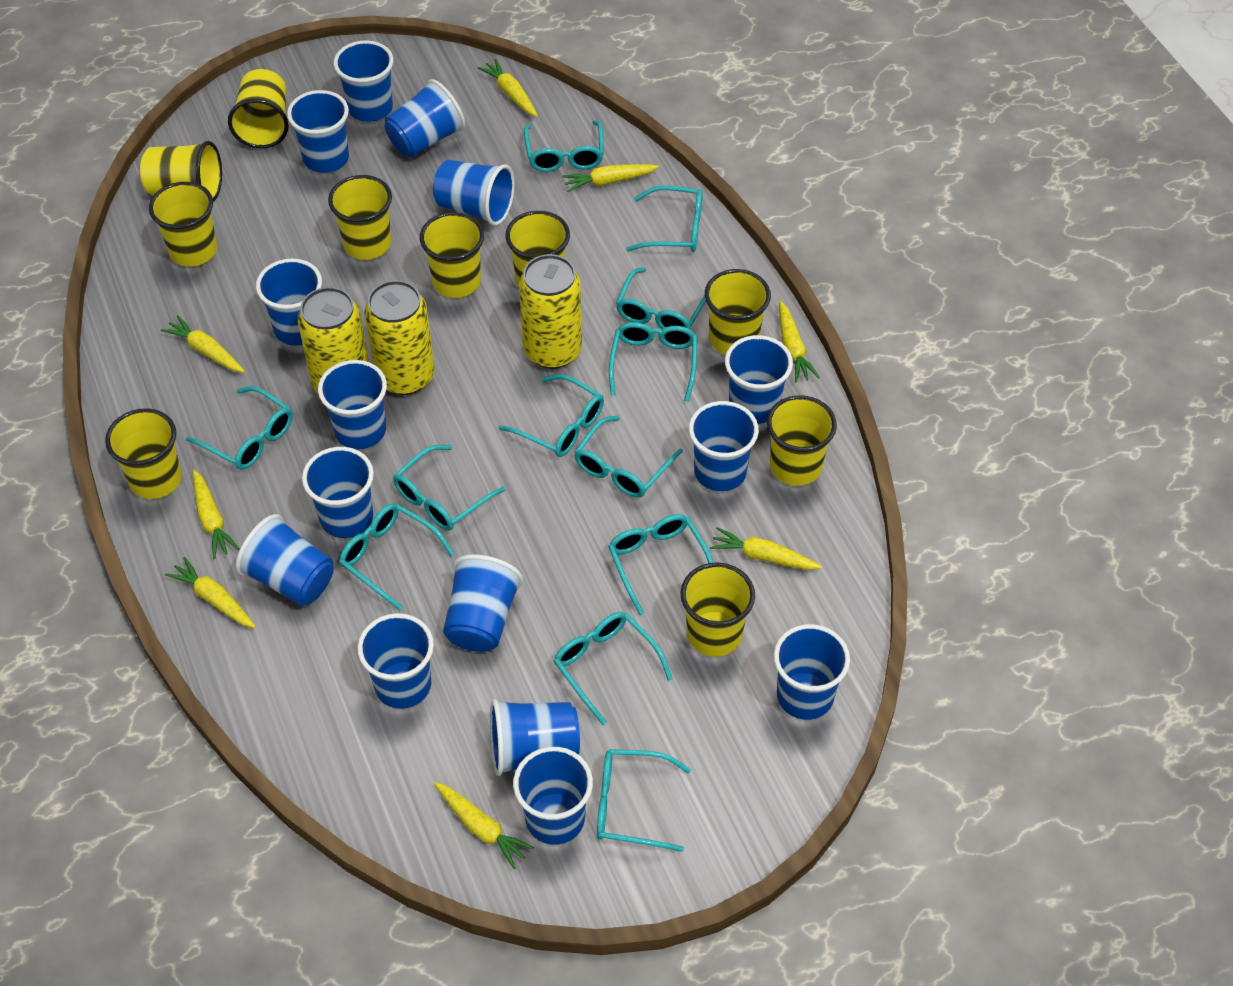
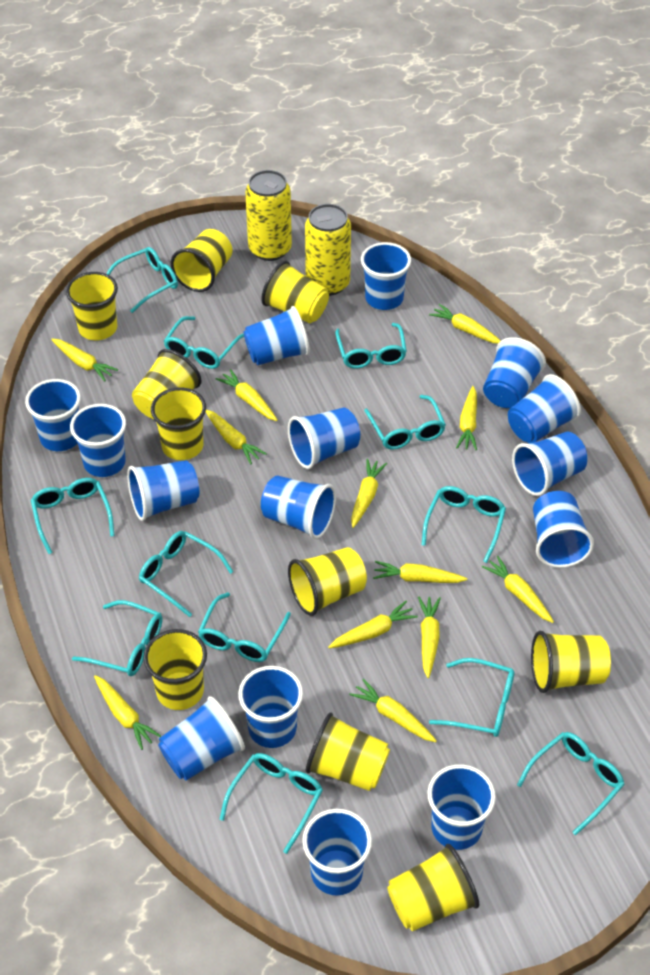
yellow can: 3 -> 2
yellow carrot: 8 -> 12

